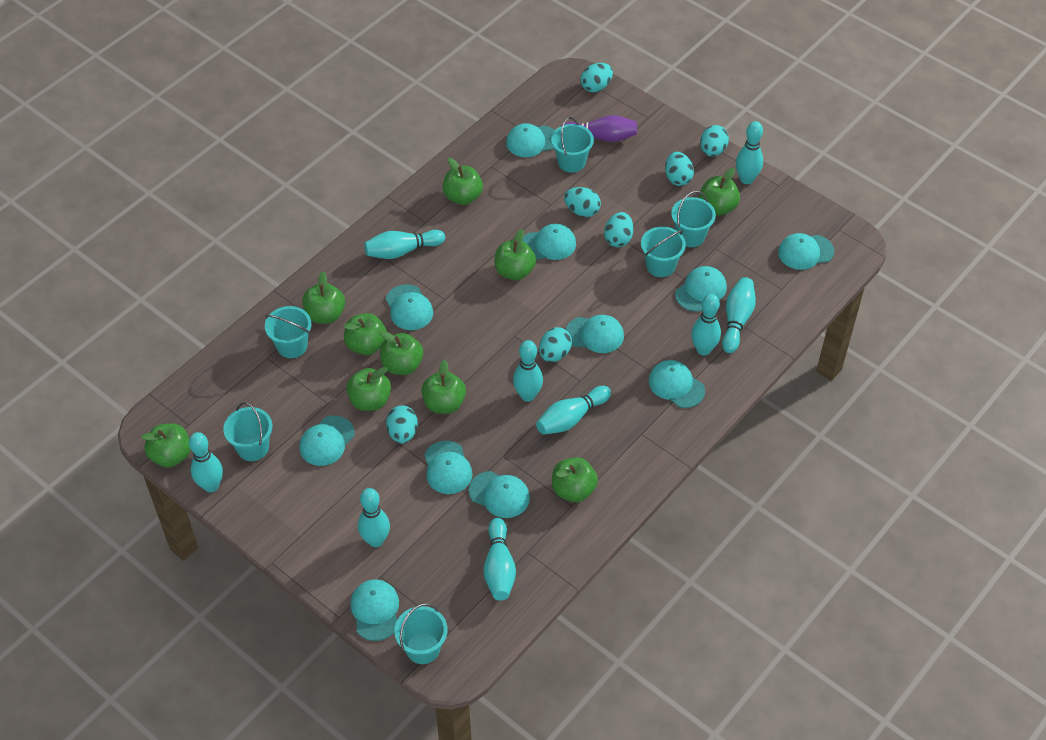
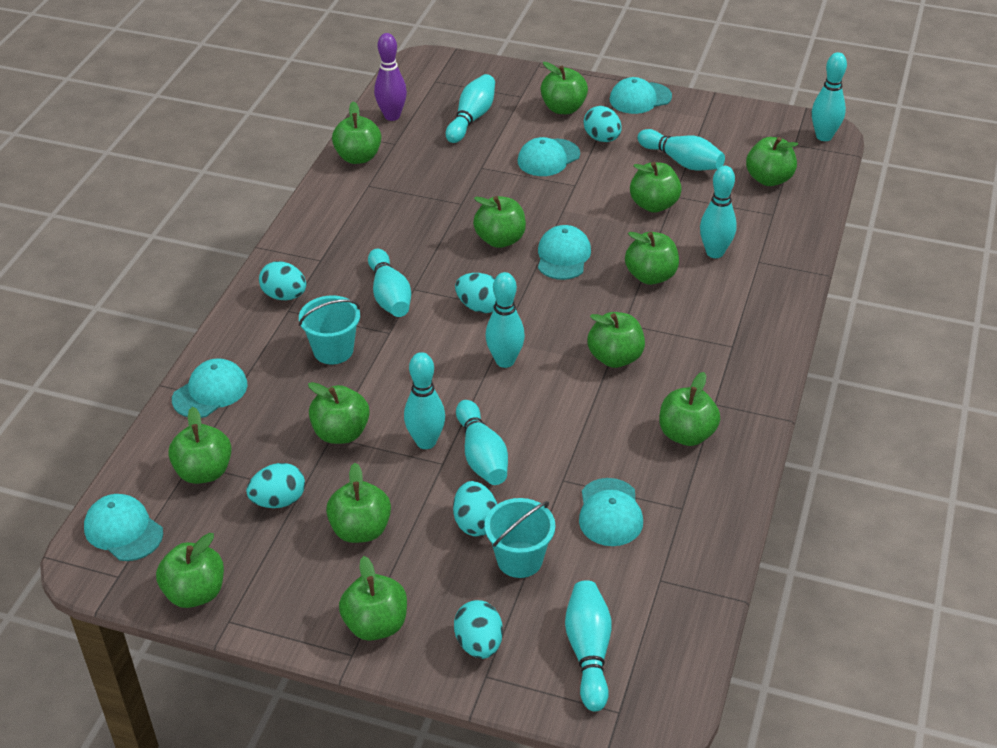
green apple: 10 -> 13
turquoise bucket: 6 -> 2
turquoise cap: 11 -> 6
turquoise egg: 7 -> 6

